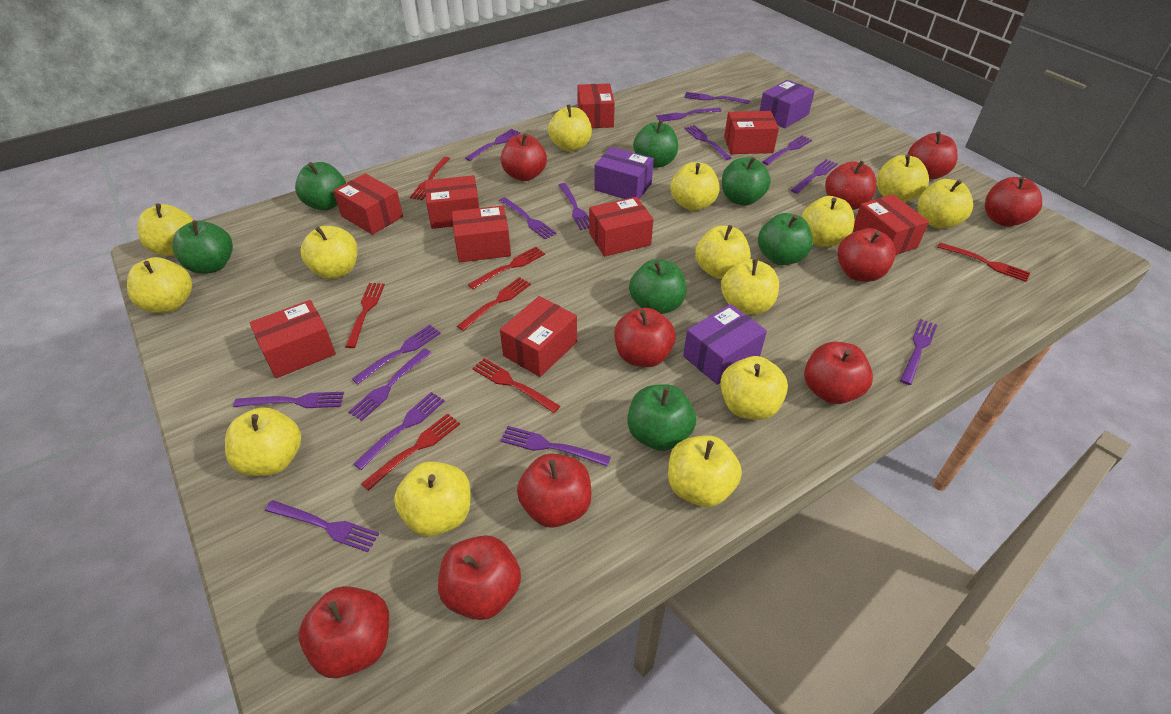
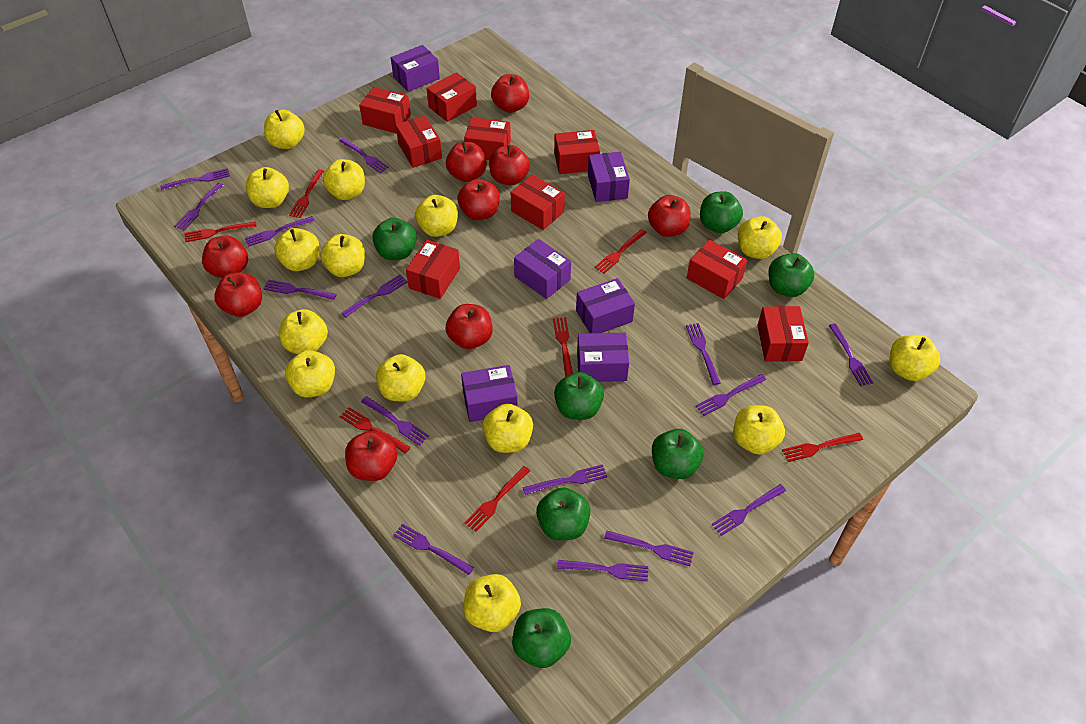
purple box: 3 -> 6
red apple: 10 -> 9

